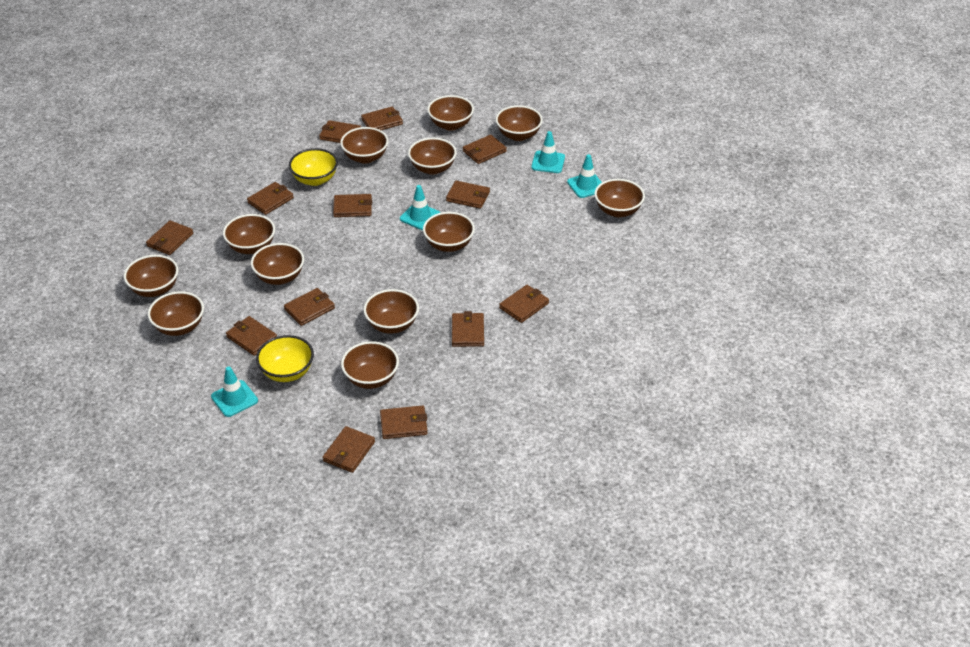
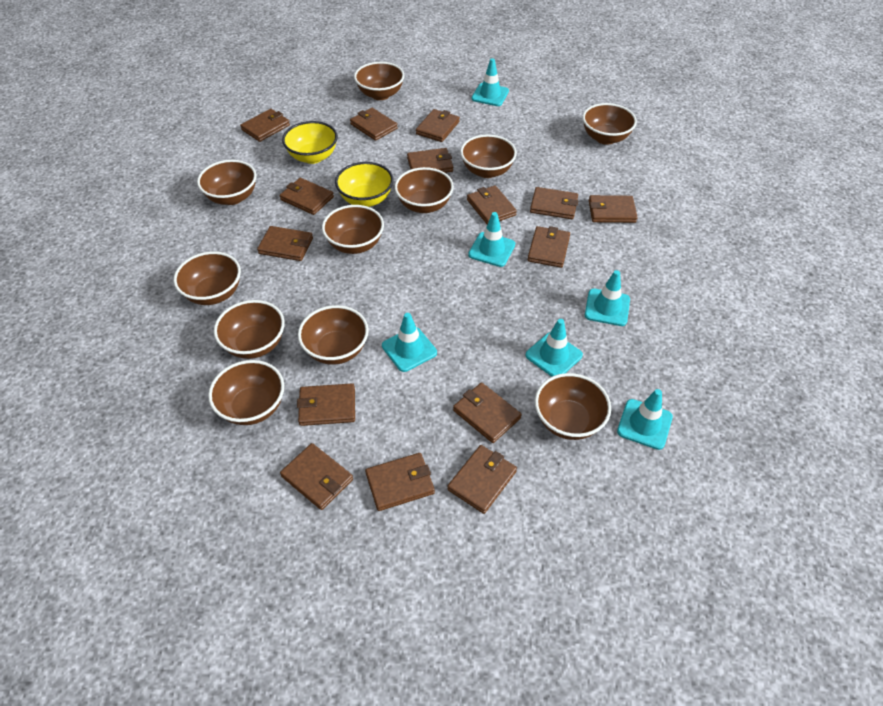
brown bowl: 12 -> 11
brown wallet: 13 -> 15
turquoise traffic cone: 4 -> 6

